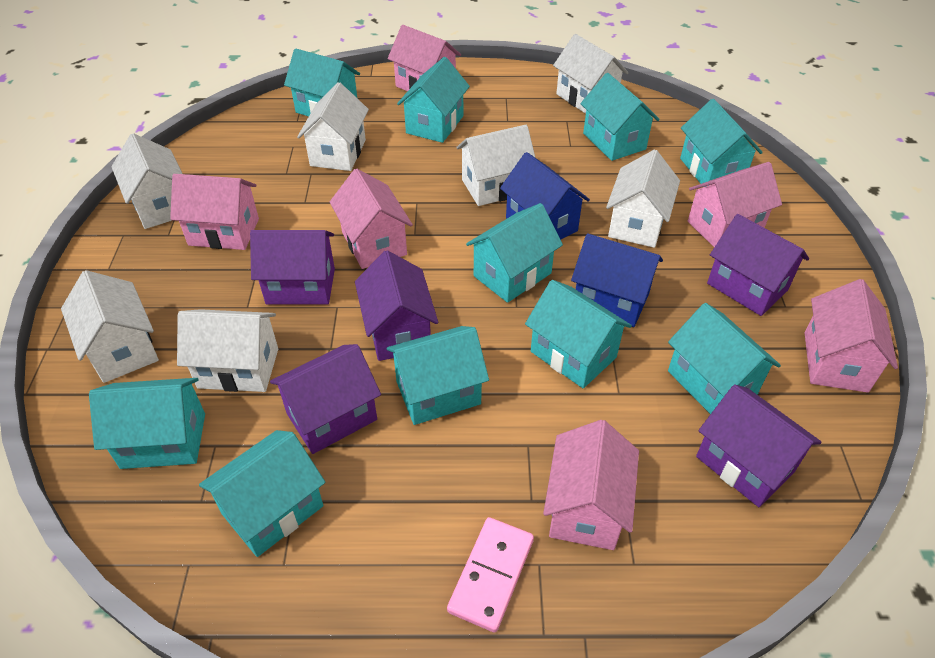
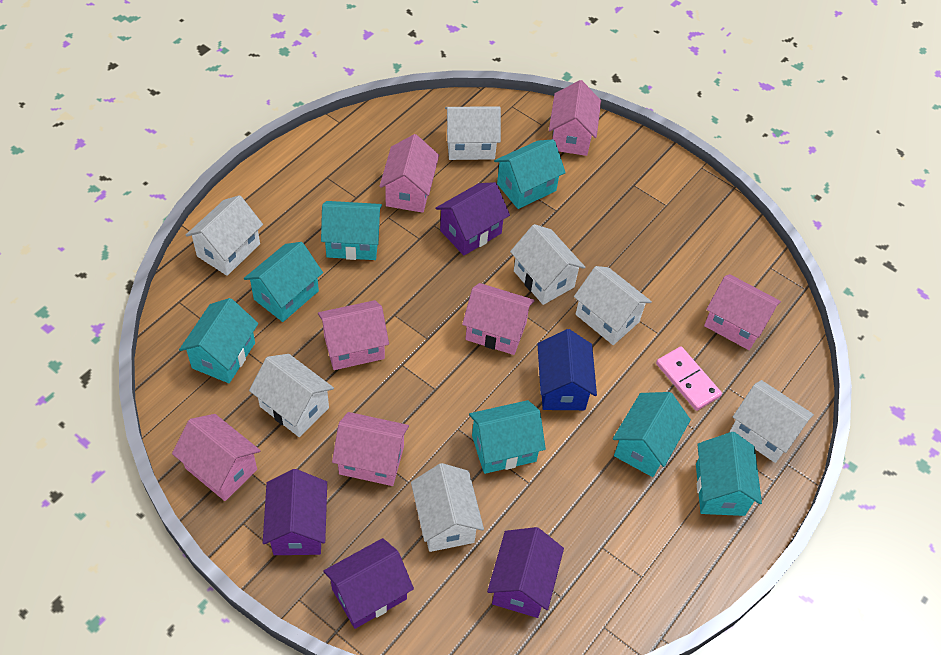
blue house: 2 -> 1
pink house: 6 -> 7
purple house: 5 -> 4
turquoise house: 10 -> 7

